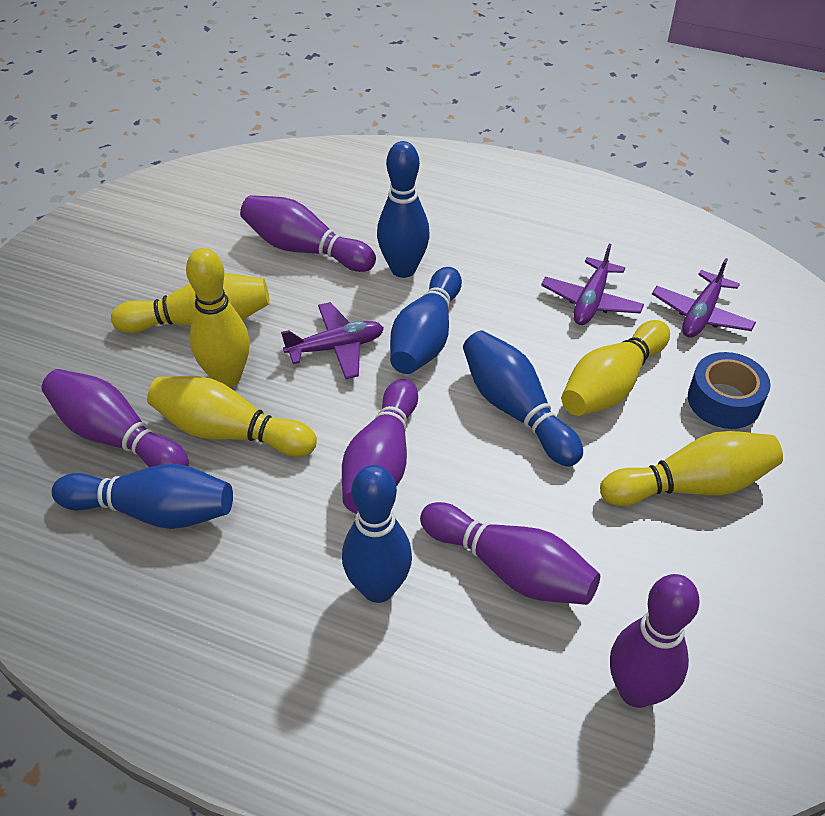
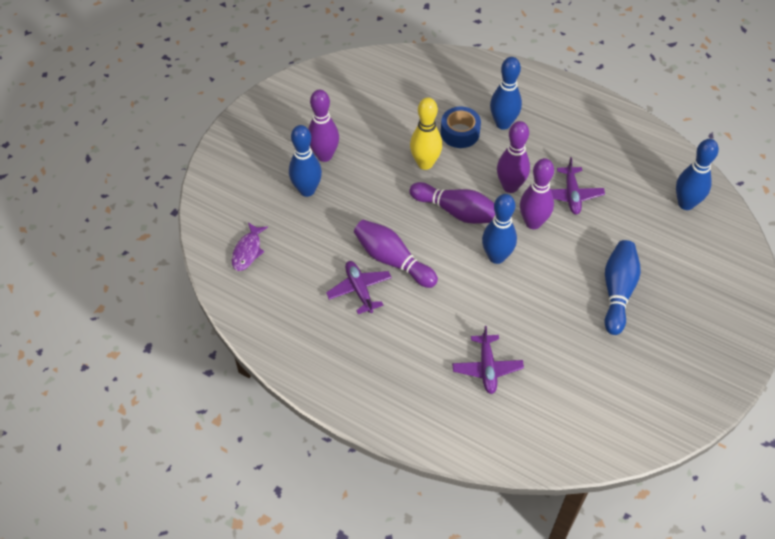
purple fish: 0 -> 1
yellow bowling pin: 5 -> 1

